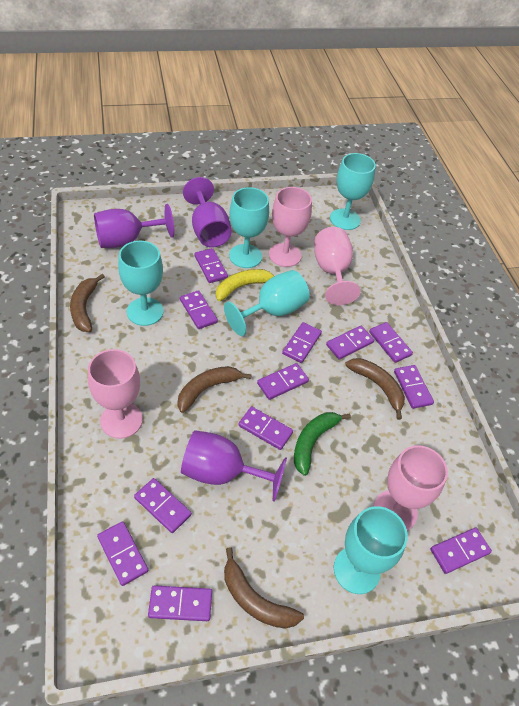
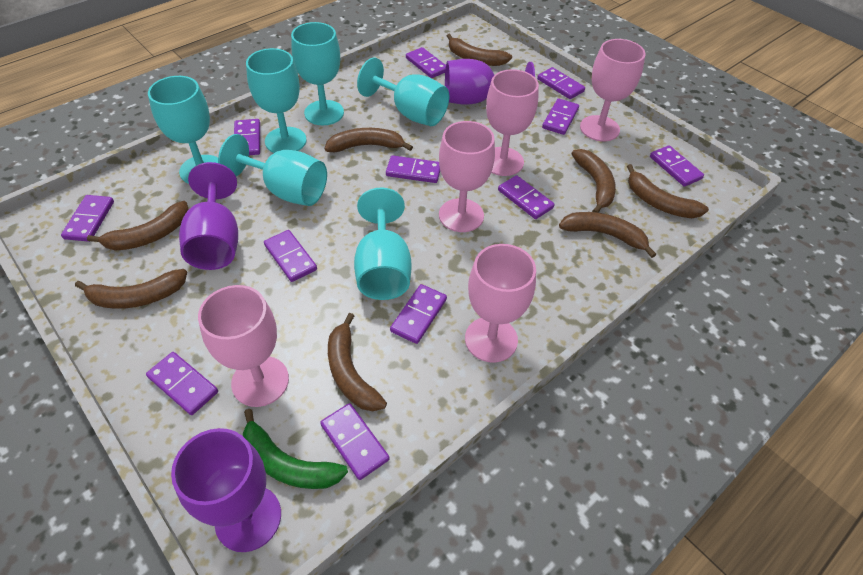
brown banana: 4 -> 8
pink goblet: 4 -> 5
turquoise goblet: 5 -> 6
yellow banana: 1 -> 0

